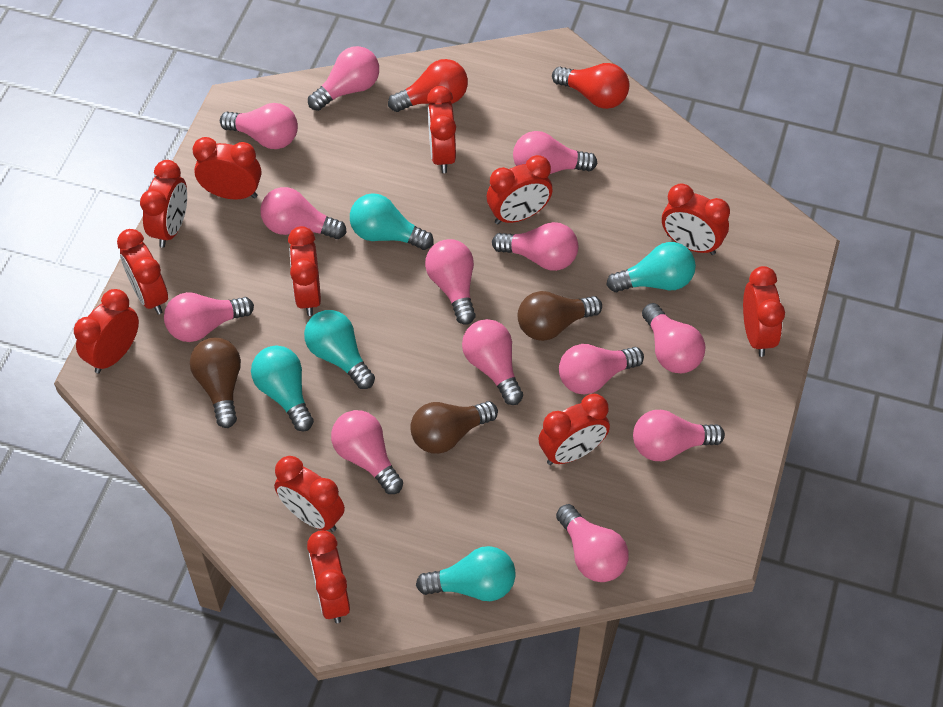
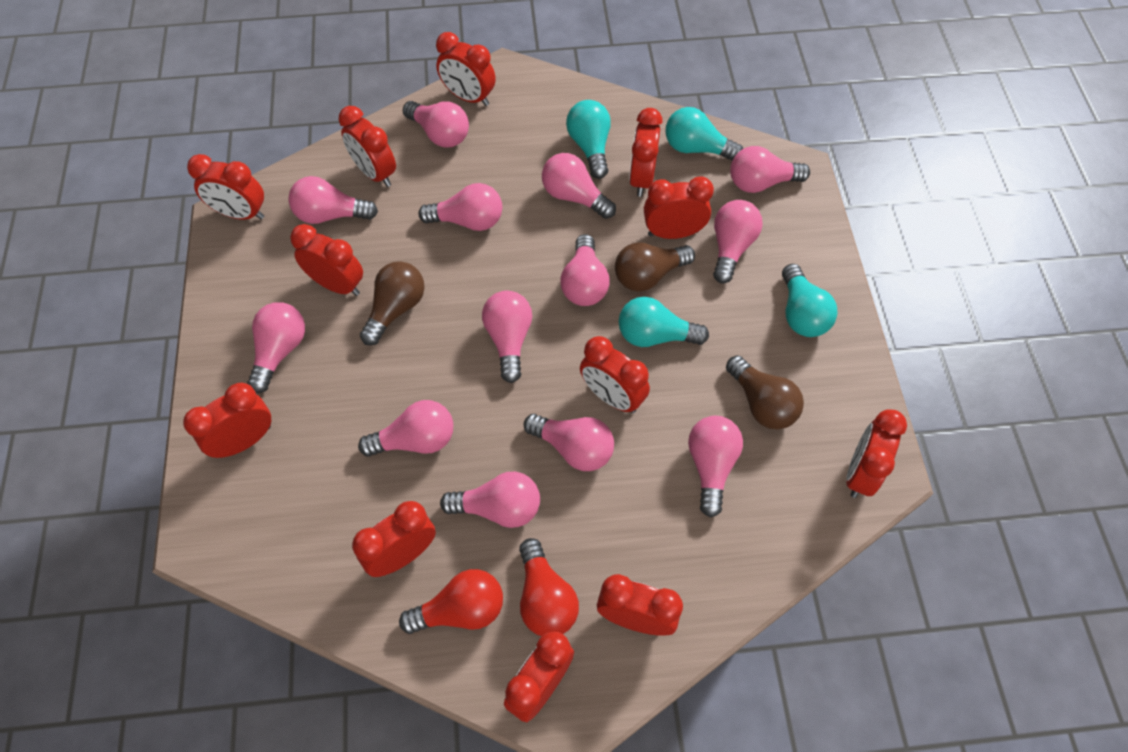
turquoise light bulb: 5 -> 4

